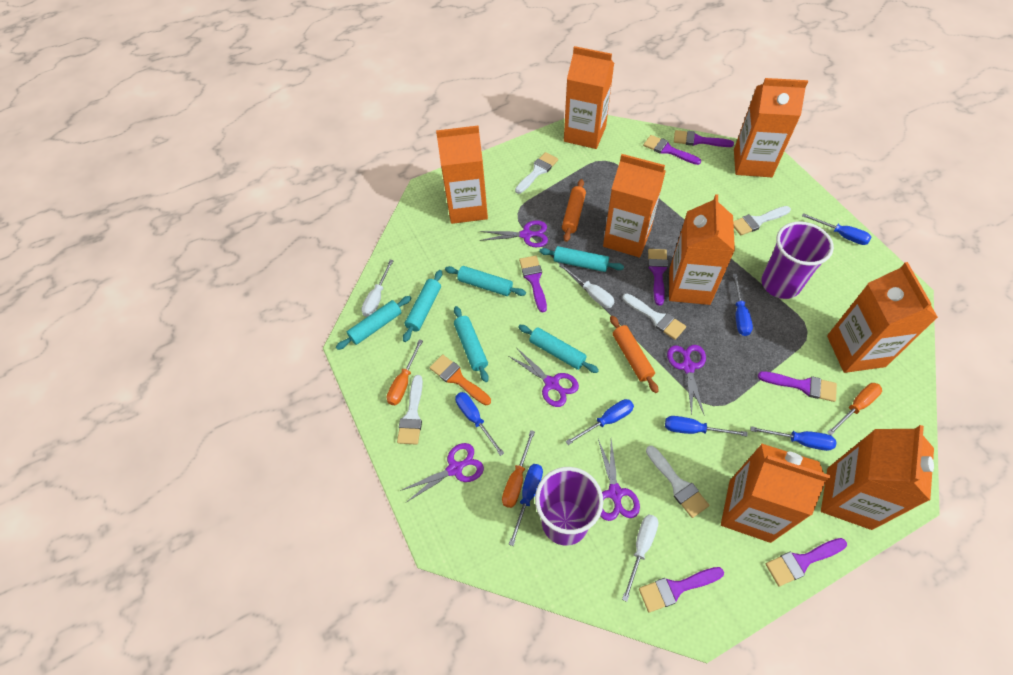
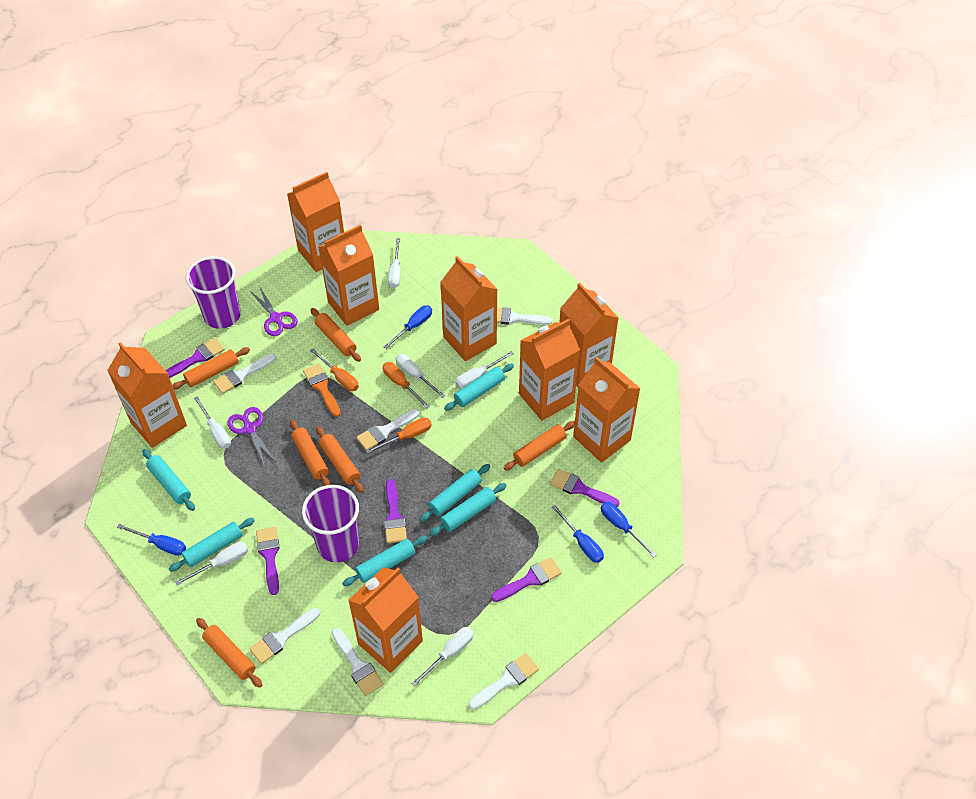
blue screwdriver: 7 -> 4
orange rolling pin: 2 -> 6
purple brush: 7 -> 5
purple scissors: 5 -> 2
white brush: 5 -> 6
white screwdriver: 3 -> 6

